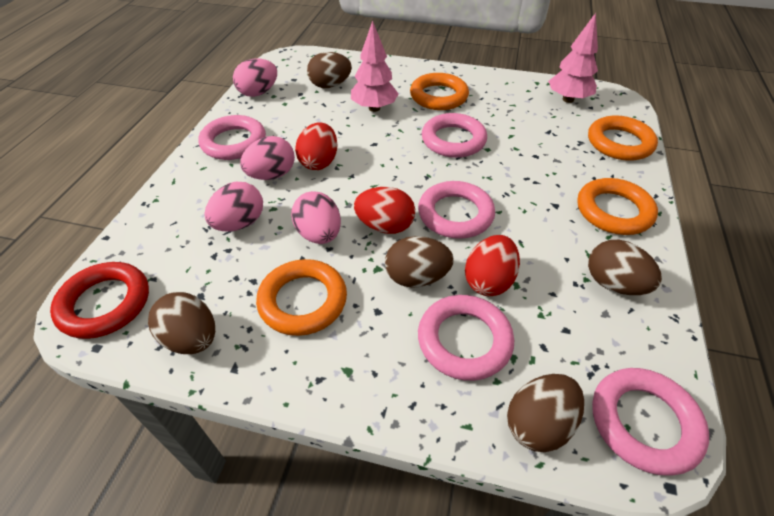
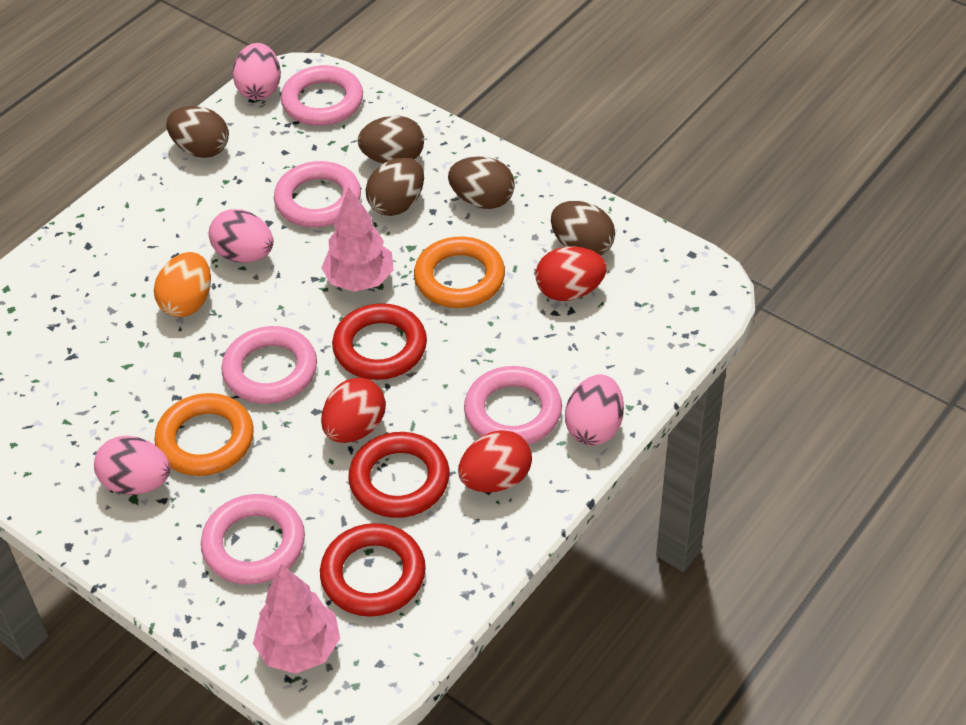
orange egg: 0 -> 1
orange ring: 4 -> 2
red ring: 1 -> 3

